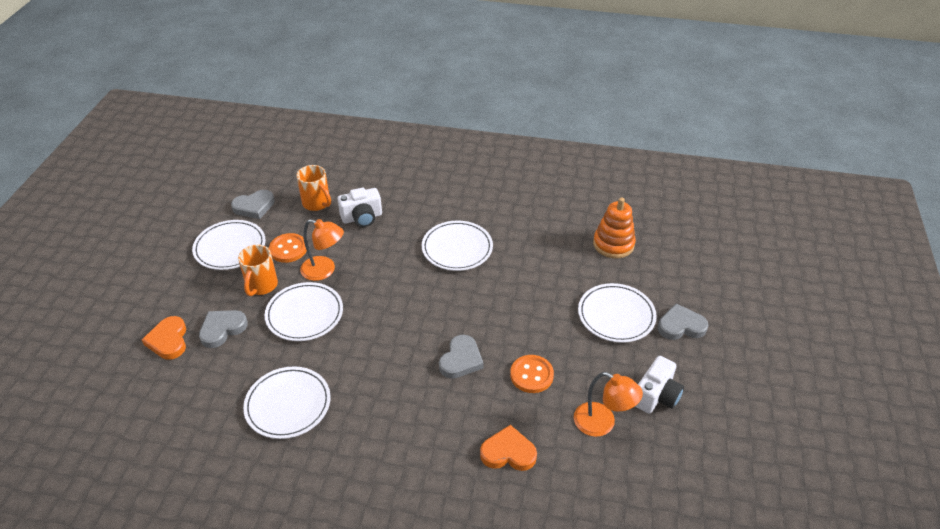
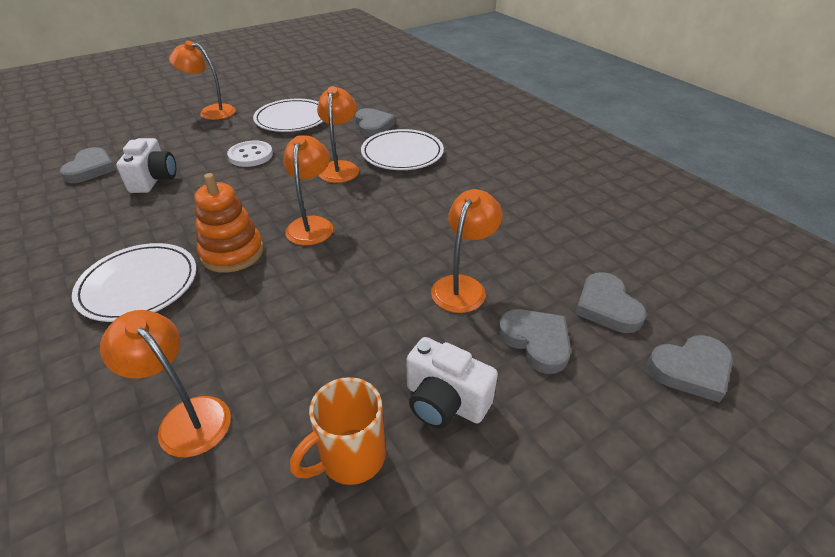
grey heart: 4 -> 5
orange button: 2 -> 0
orange heart: 2 -> 0
orange lamp: 2 -> 5
orange mug: 2 -> 1
white button: 0 -> 1
white plate: 5 -> 3

